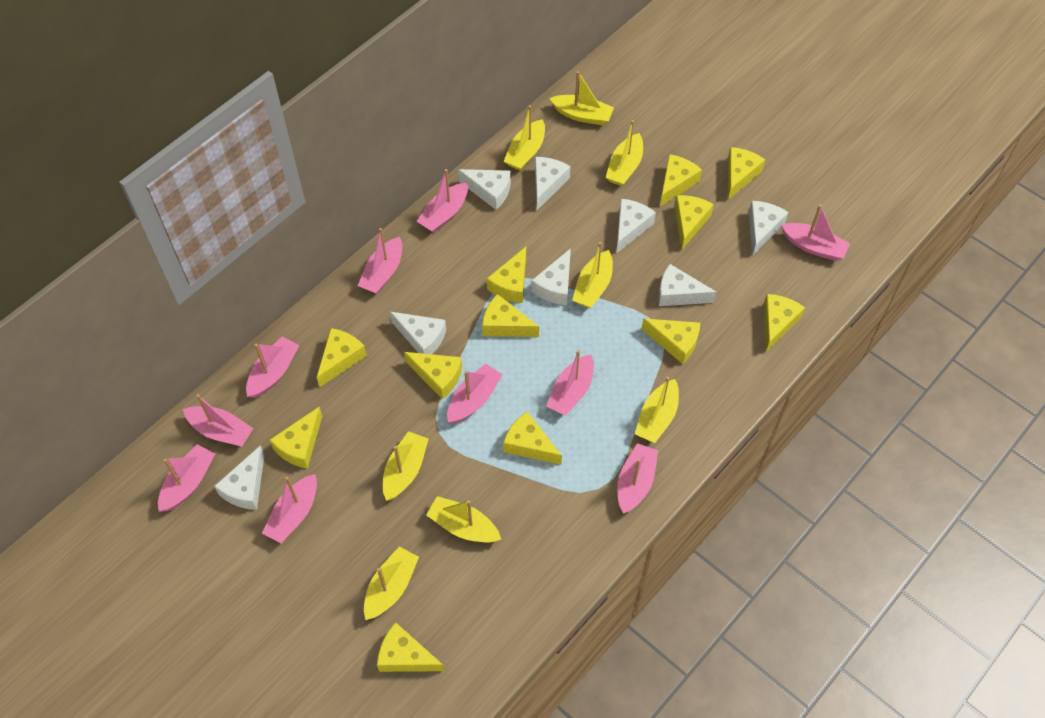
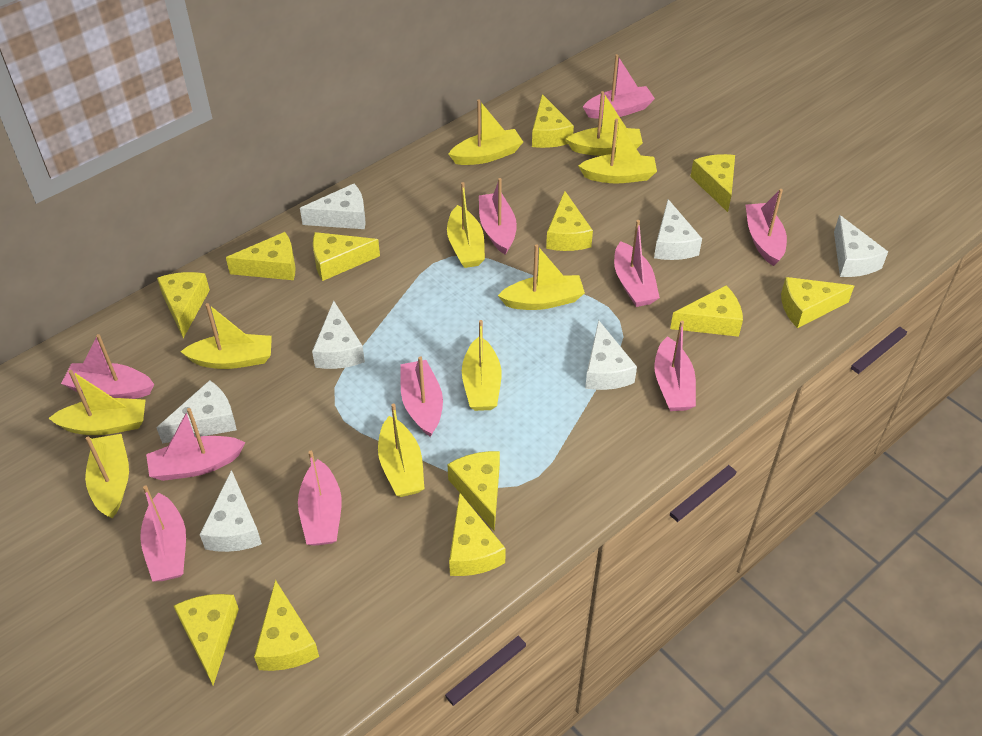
white cheese: 8 -> 7
yellow boat: 8 -> 10

